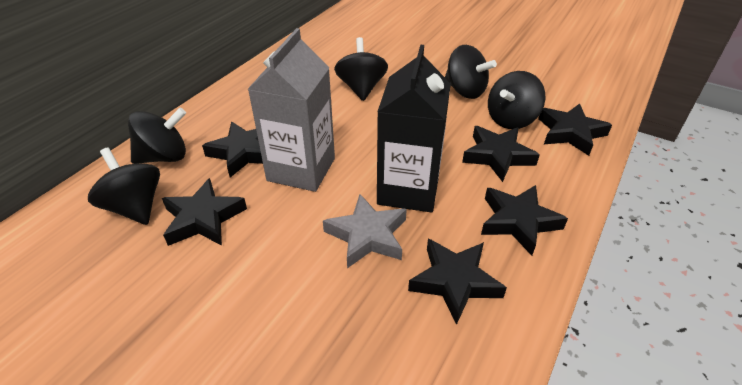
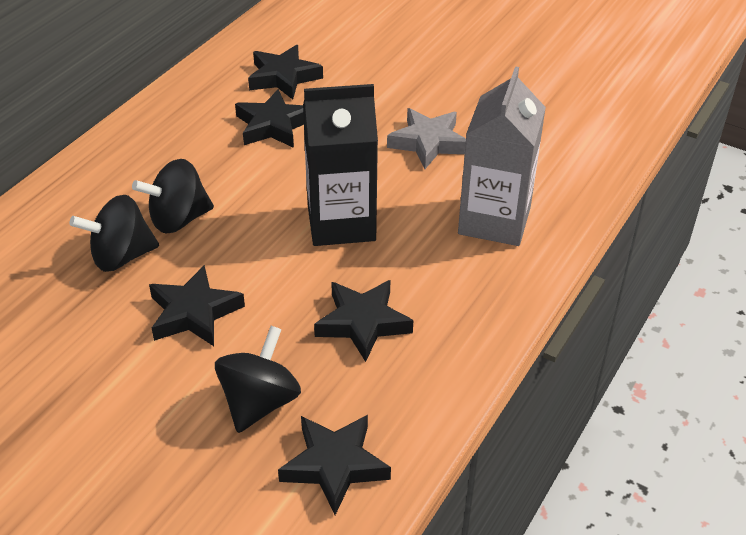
black spinning top: 5 -> 3
black star: 6 -> 5

